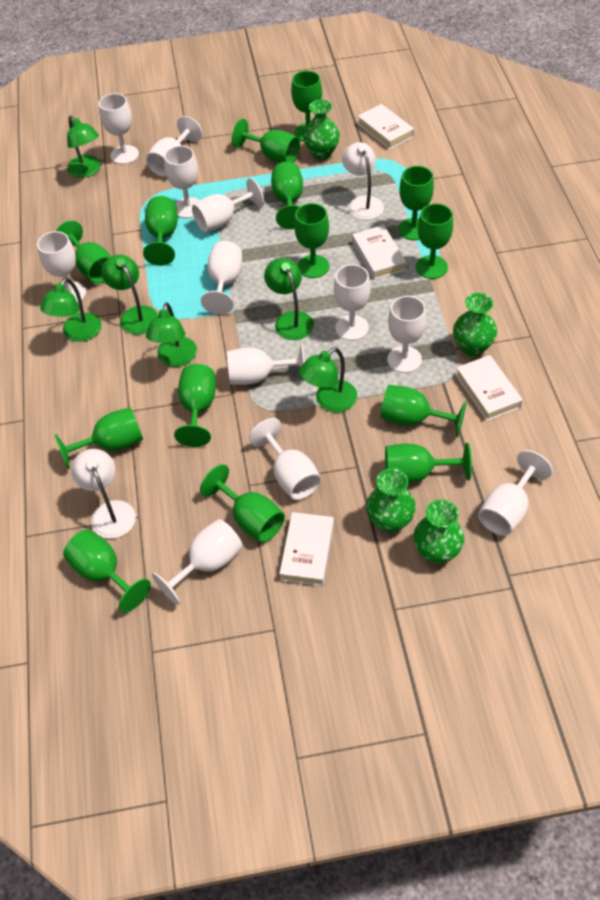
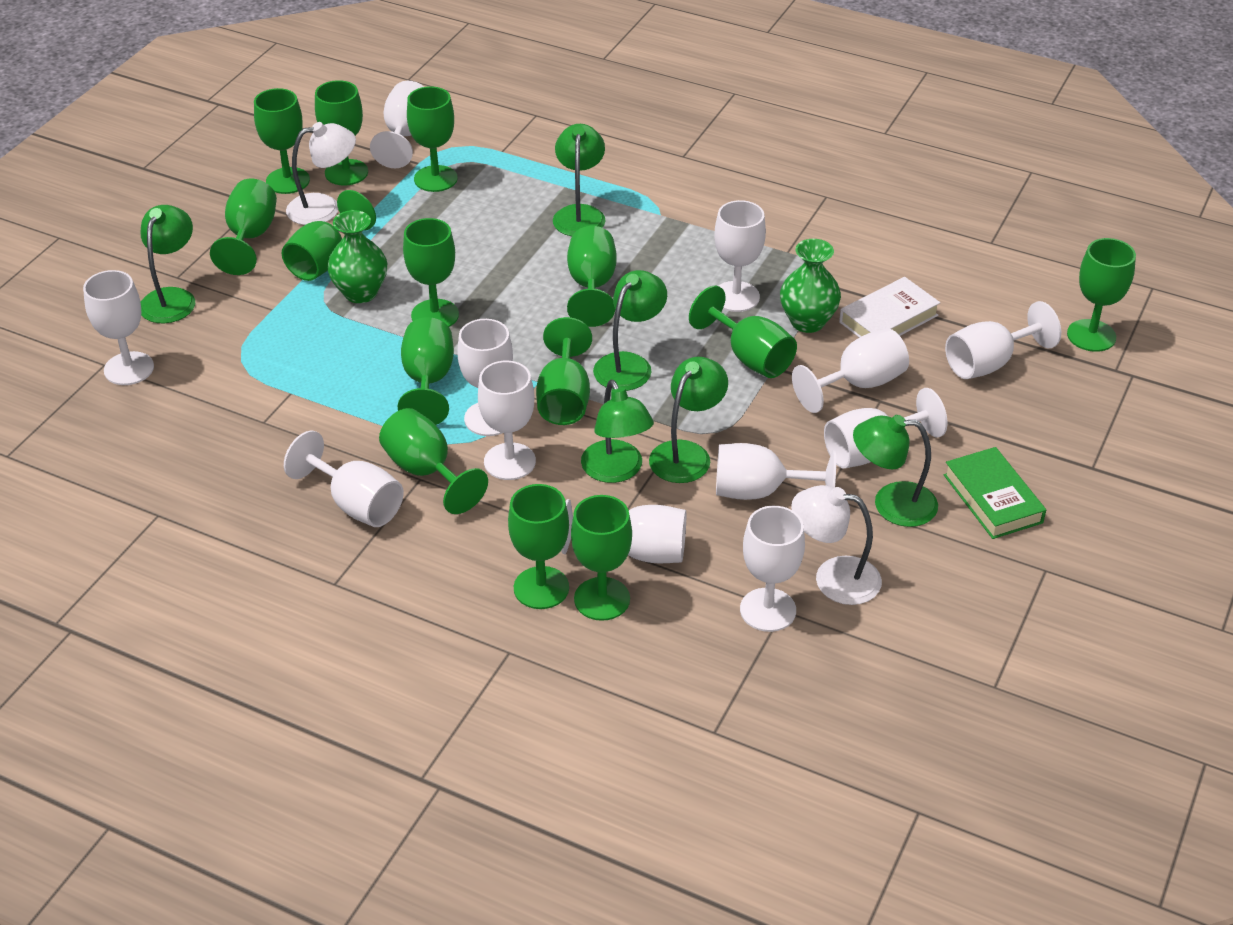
green book: 0 -> 1
green vase: 4 -> 2
white book: 4 -> 1

